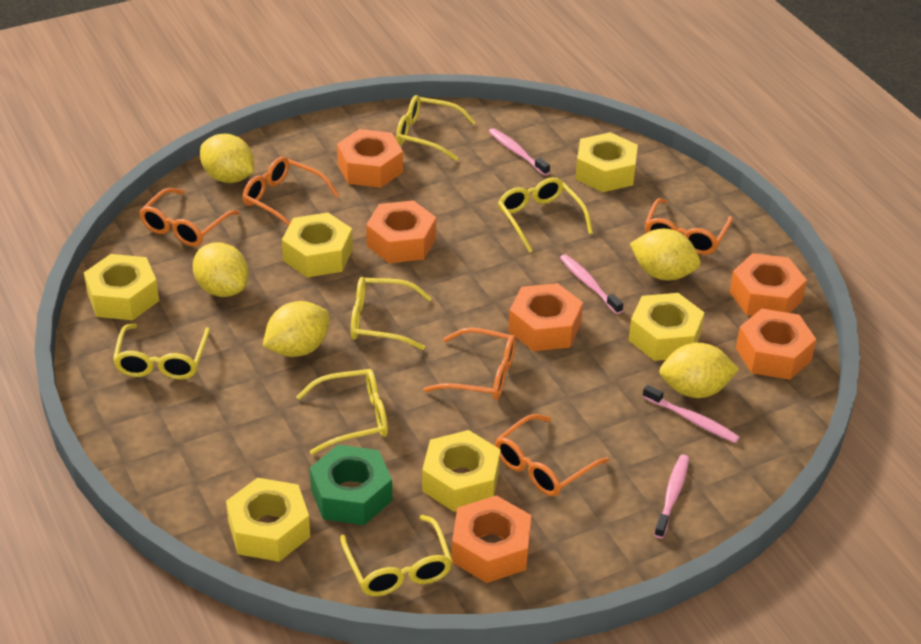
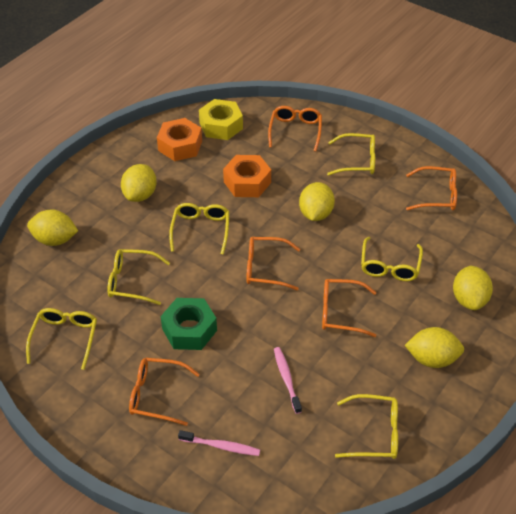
orange nut: 6 -> 2
pink toothbrush: 4 -> 2
yellow nut: 6 -> 1

